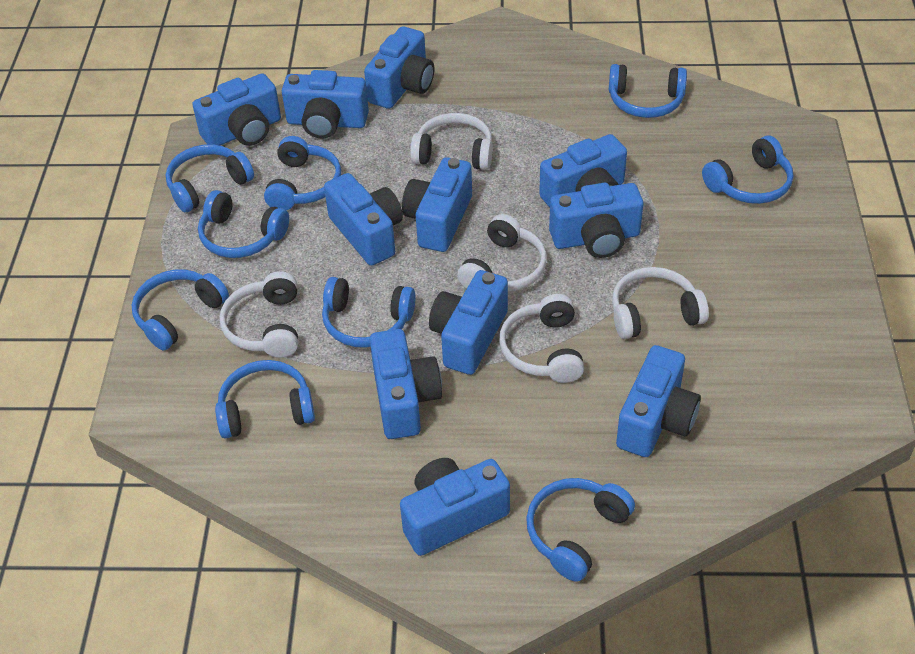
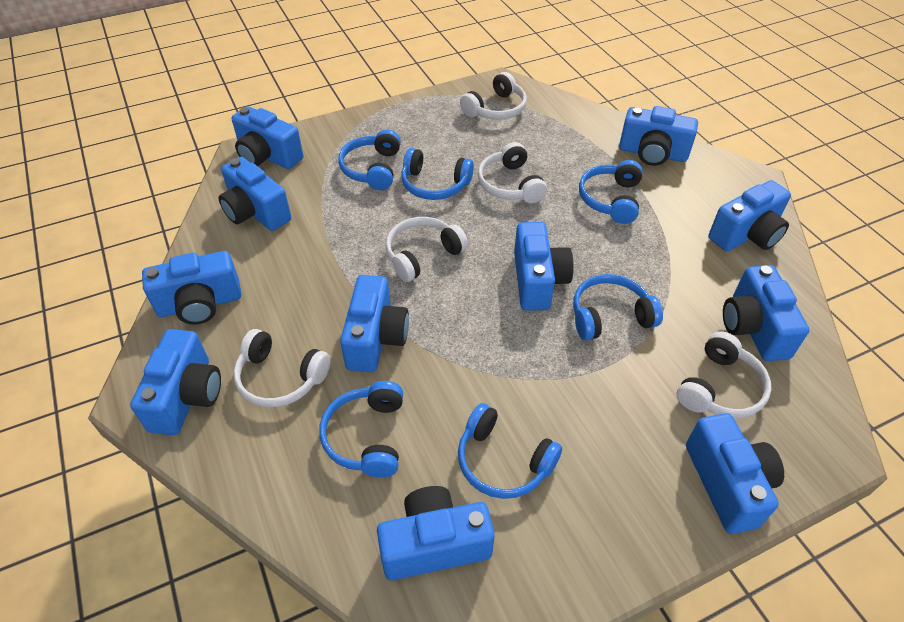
blue headphones: 9 -> 6

